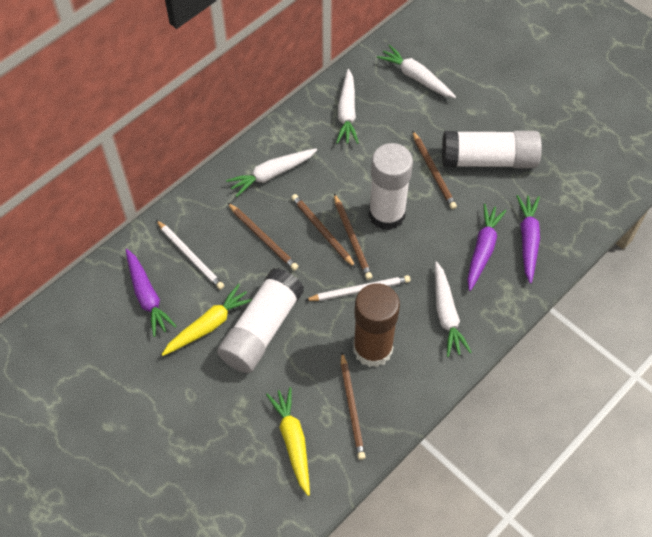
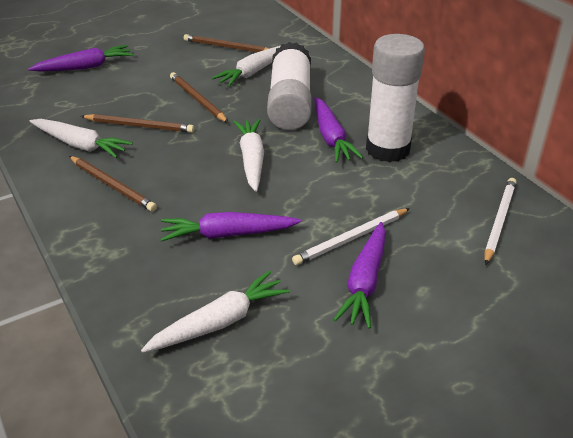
brown glue stick: 1 -> 0
brown pencil: 5 -> 4
purple carrot: 3 -> 4
white glue stick: 3 -> 2
yellow carrot: 2 -> 0

